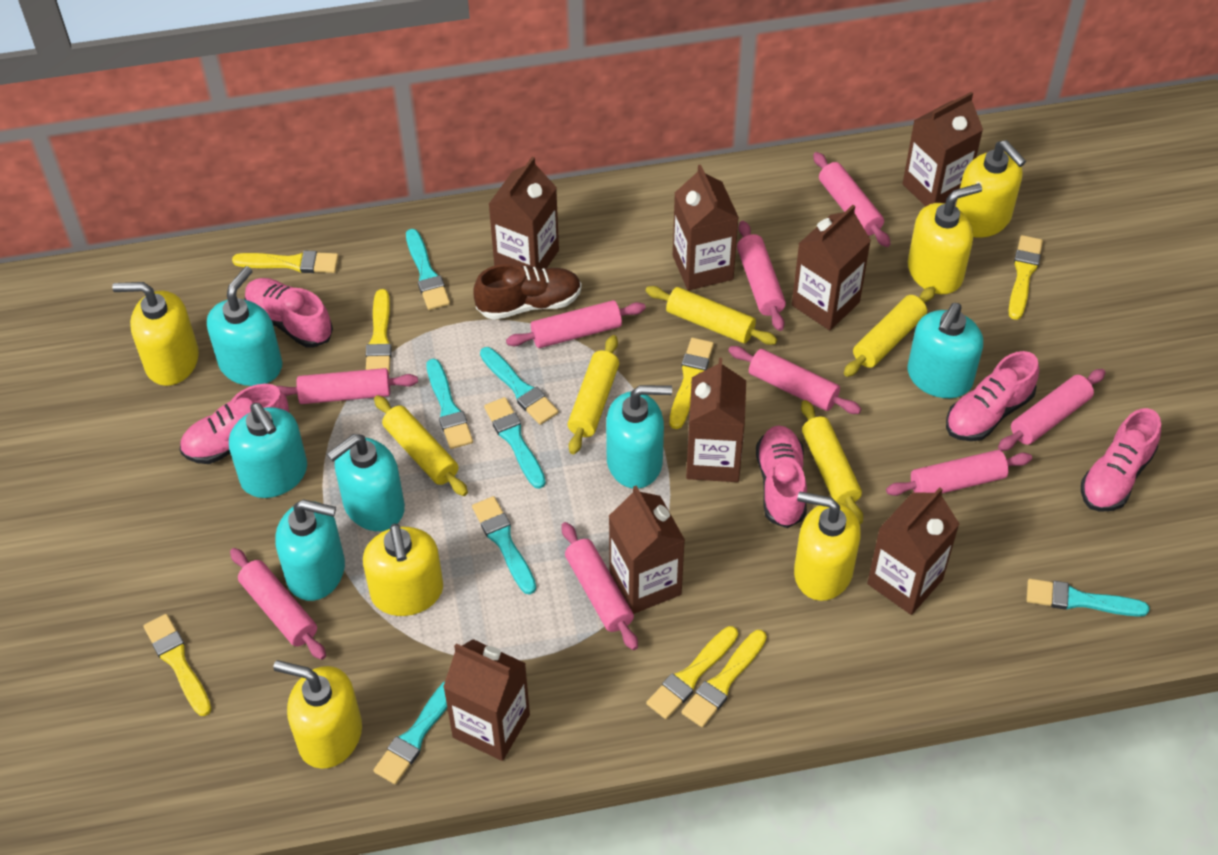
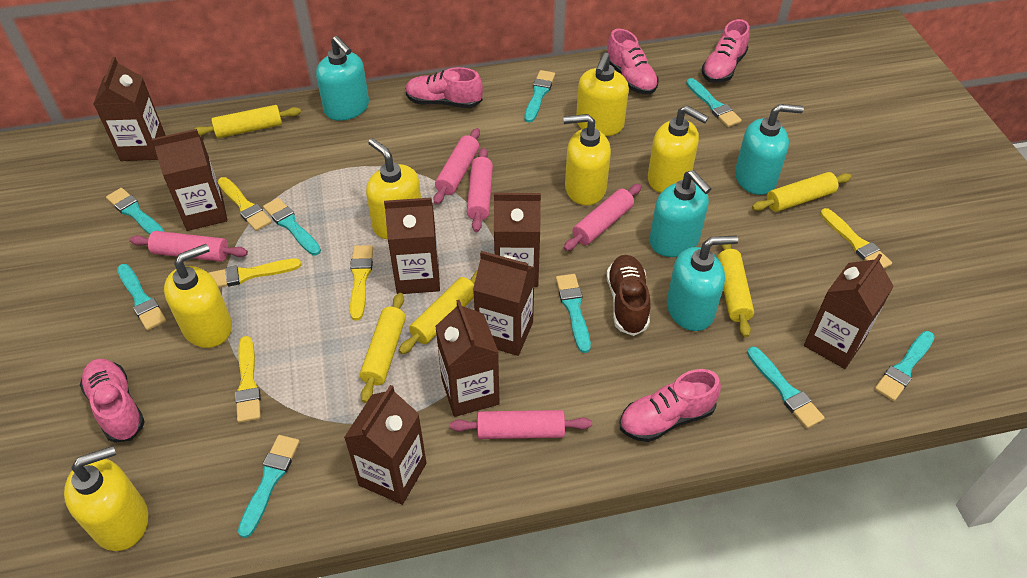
pink rolling pin: 9 -> 5
turquoise brush: 7 -> 9
turquoise soap dispenser: 6 -> 4
yellow brush: 7 -> 5

